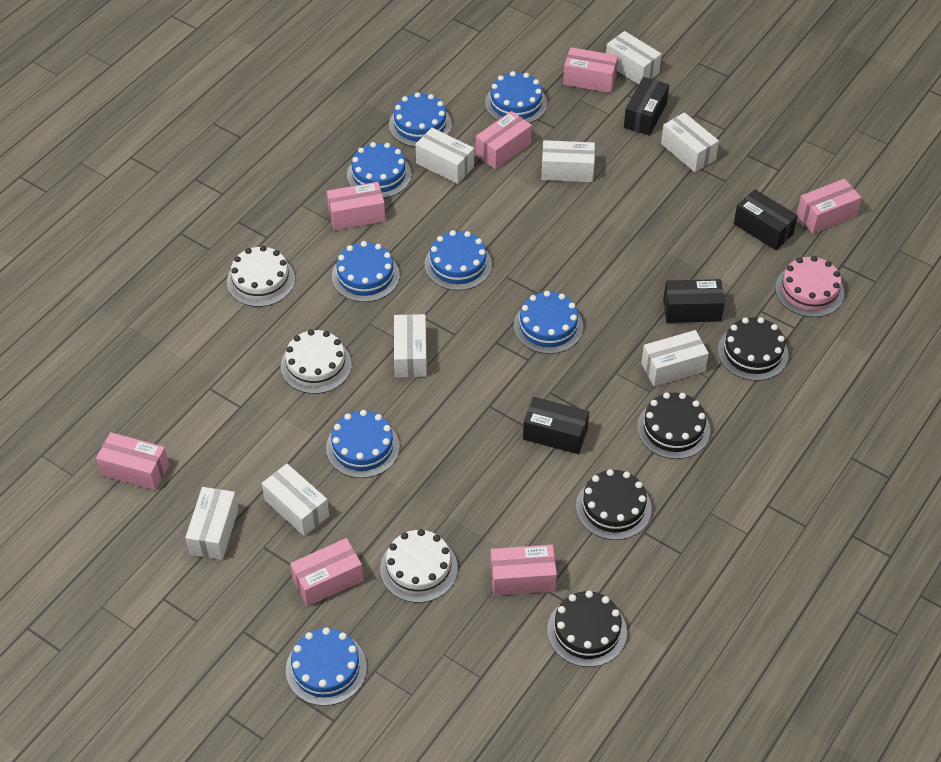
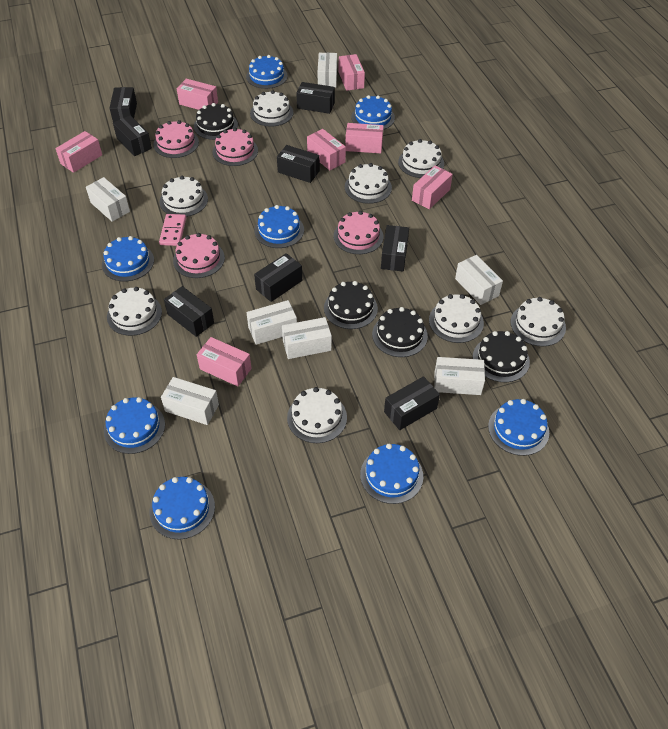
black box: 4 -> 8
pink cake: 1 -> 4
pink domino: 0 -> 1
white box: 8 -> 7
white cake: 3 -> 8

